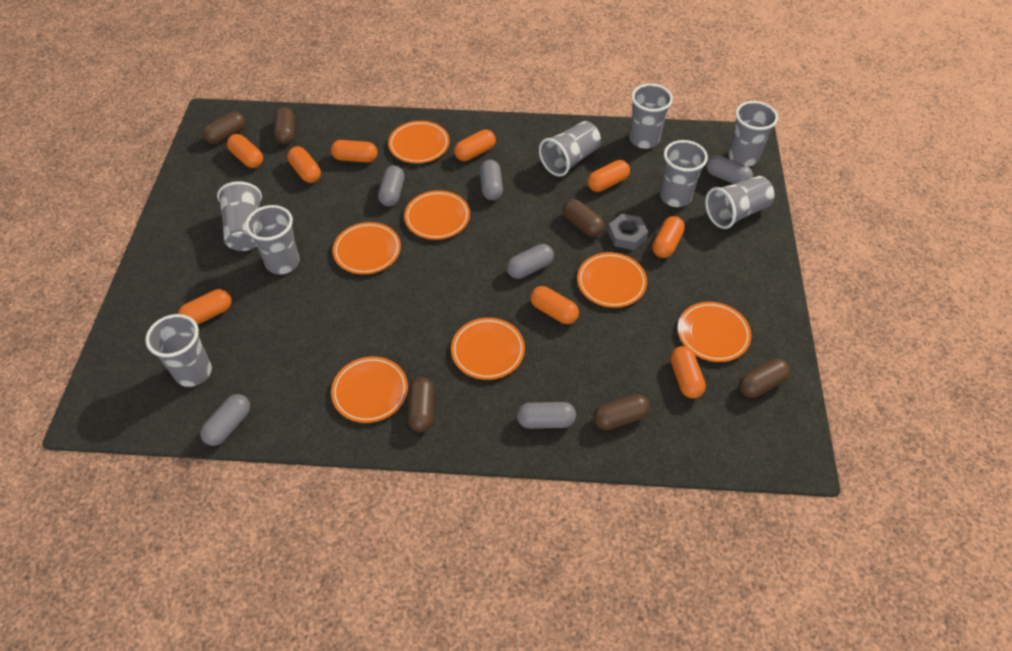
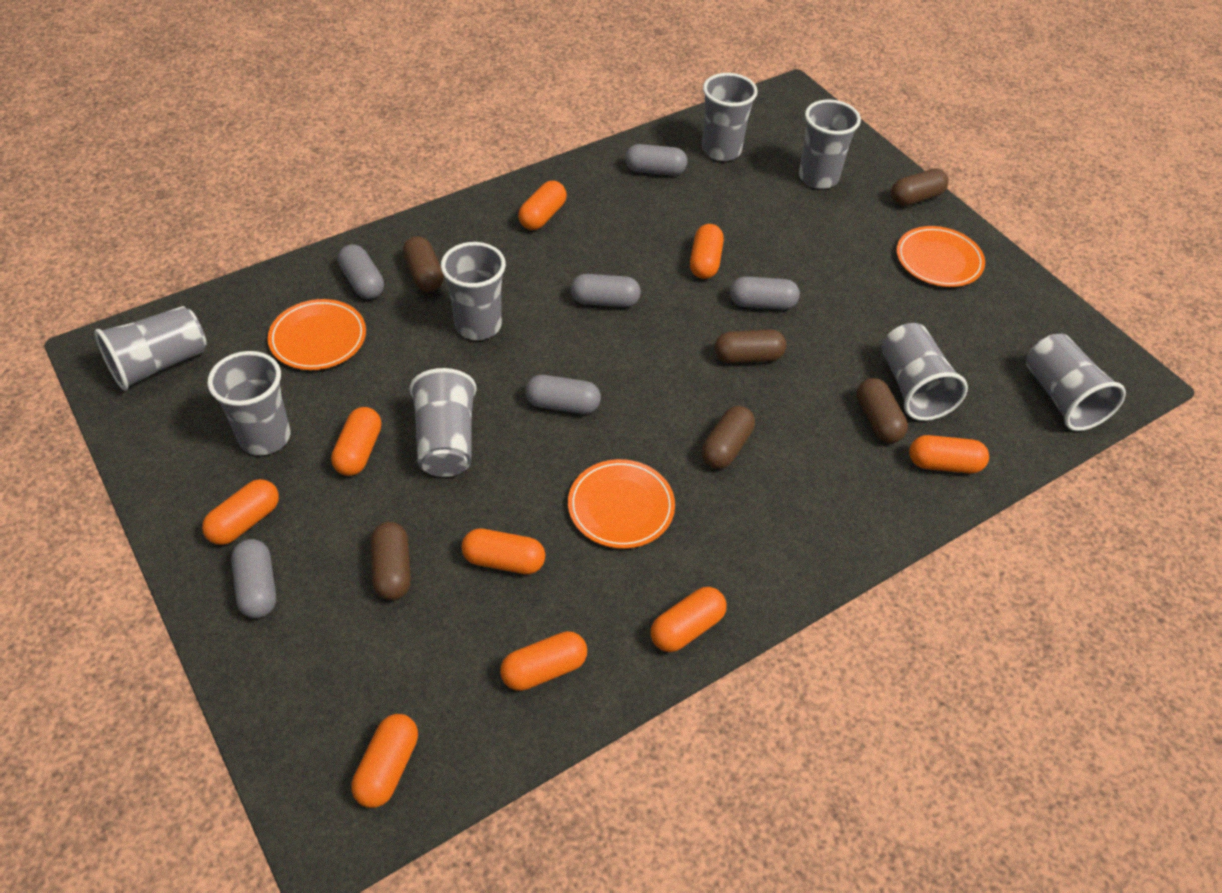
grey nut: 1 -> 0
orange plate: 7 -> 3

